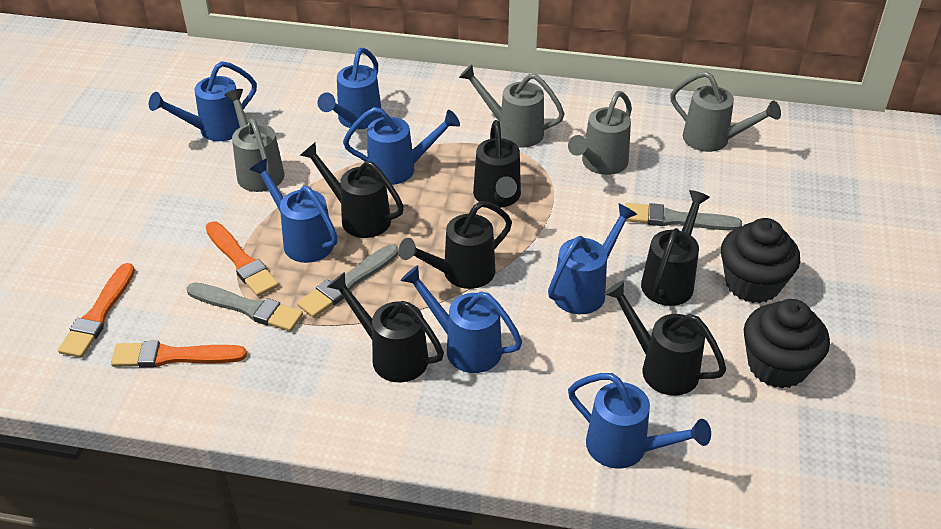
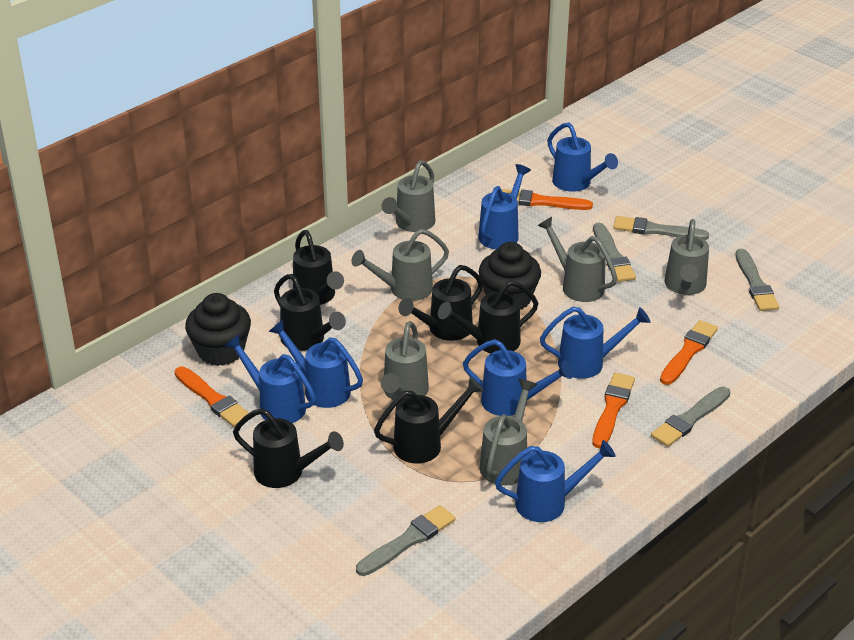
grey brush: 3 -> 5
grey watering can: 4 -> 6
orange brush: 3 -> 4

